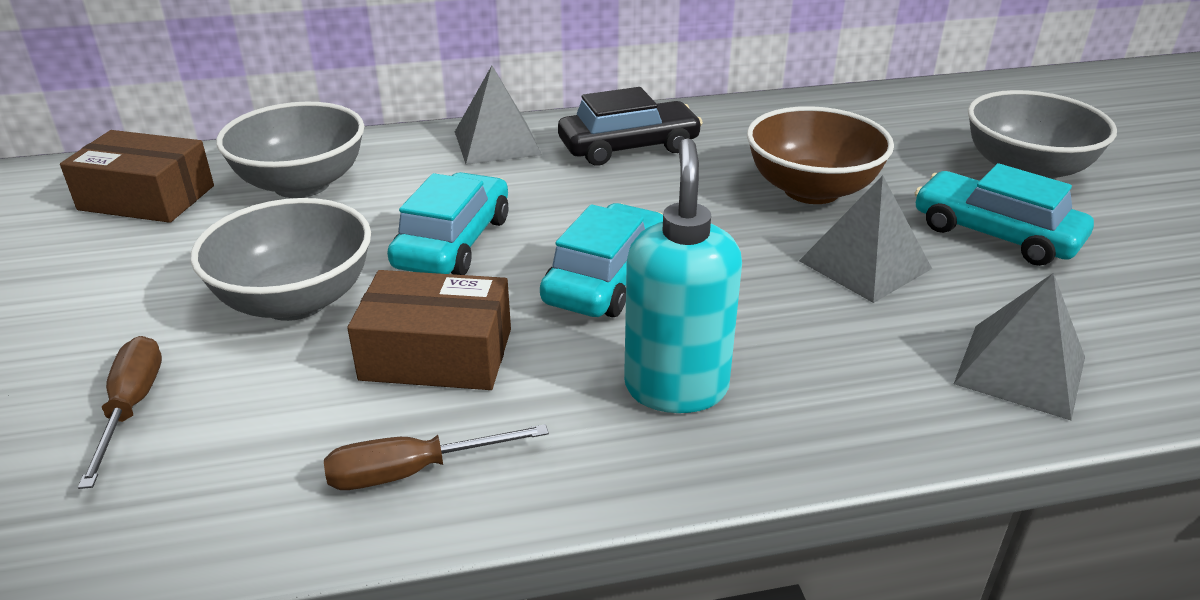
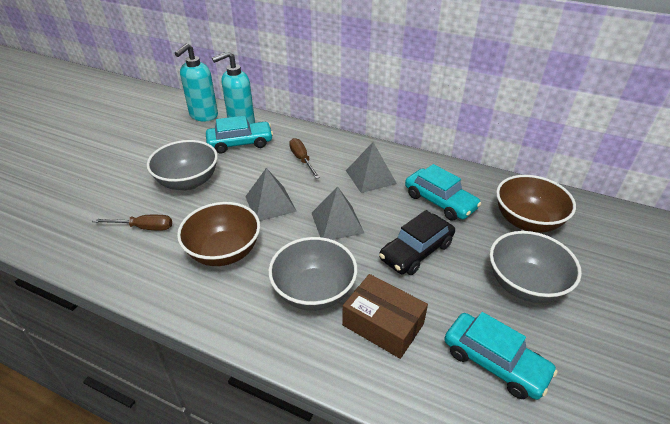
brown bowl: 1 -> 2
brown box: 2 -> 1
turquoise soap dispenser: 1 -> 2

